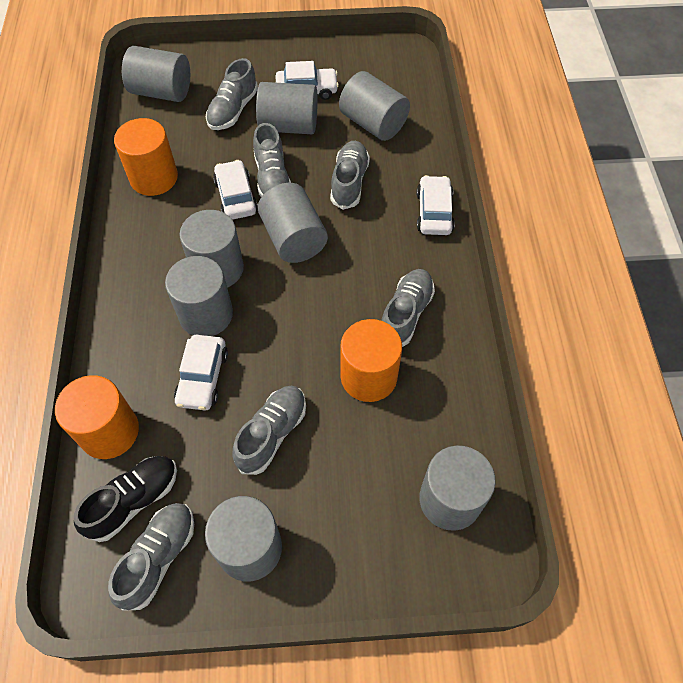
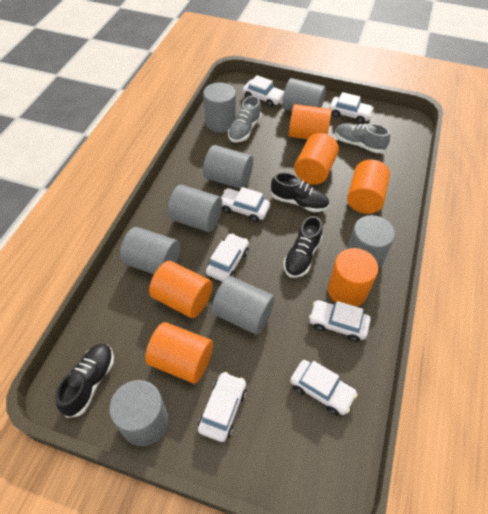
black shoe: 1 -> 3
grey shoe: 6 -> 2
orange cylinder: 3 -> 6
white car: 4 -> 7

